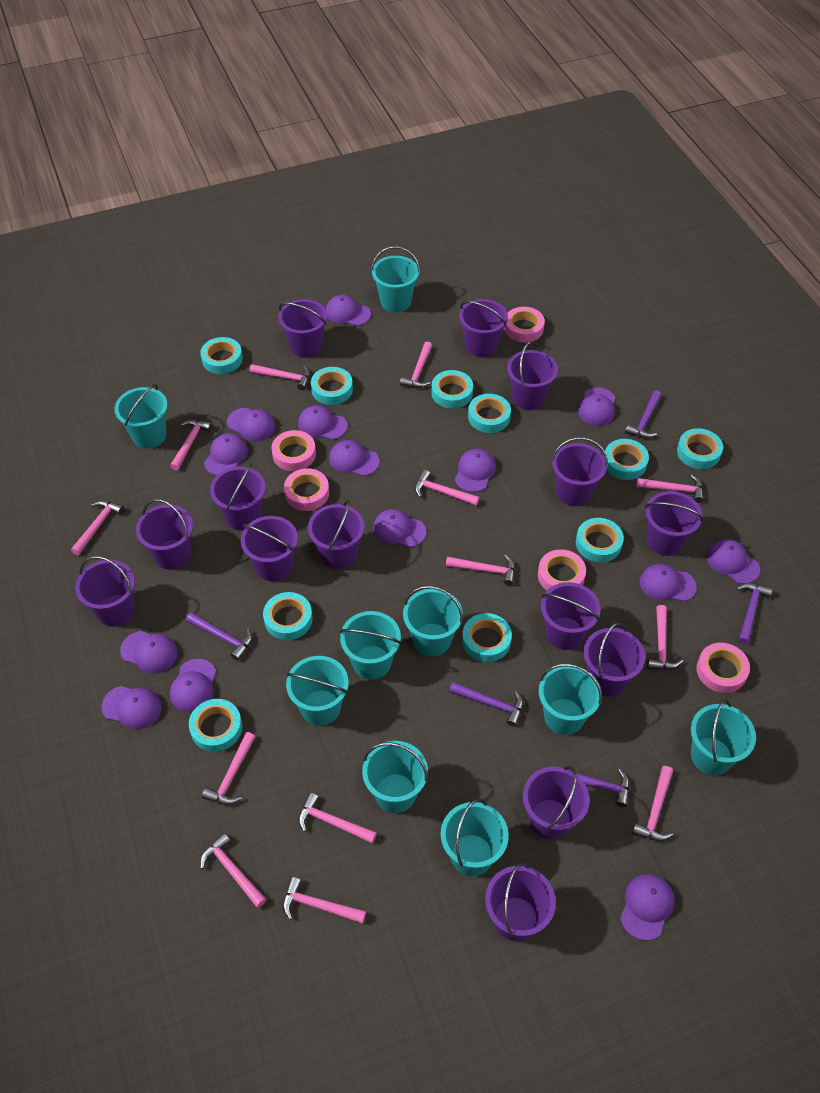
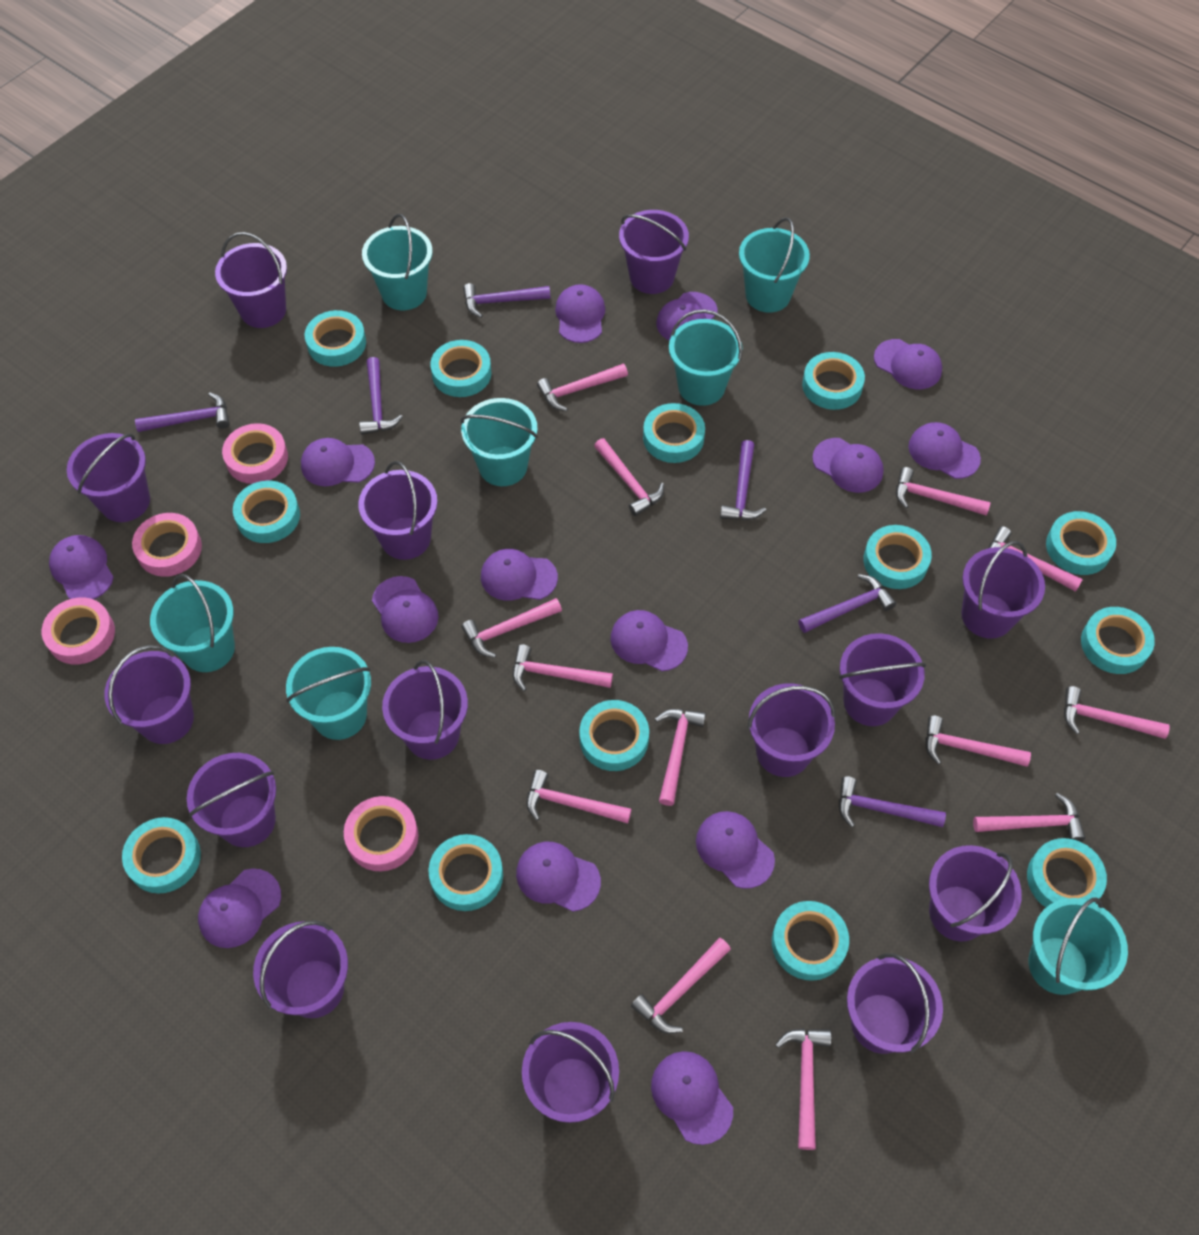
pink tape: 5 -> 4
purple hammer: 5 -> 6
turquoise bucket: 9 -> 7
turquoise tape: 10 -> 13

